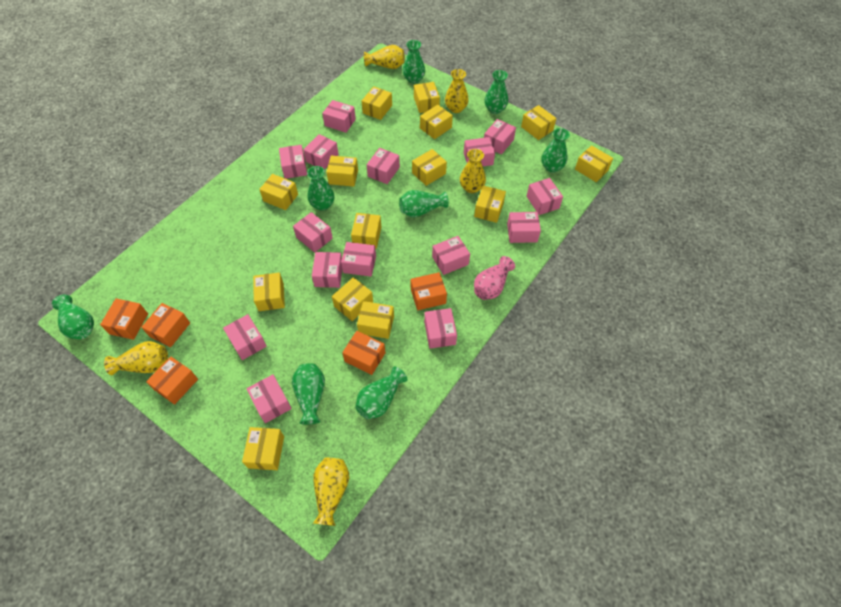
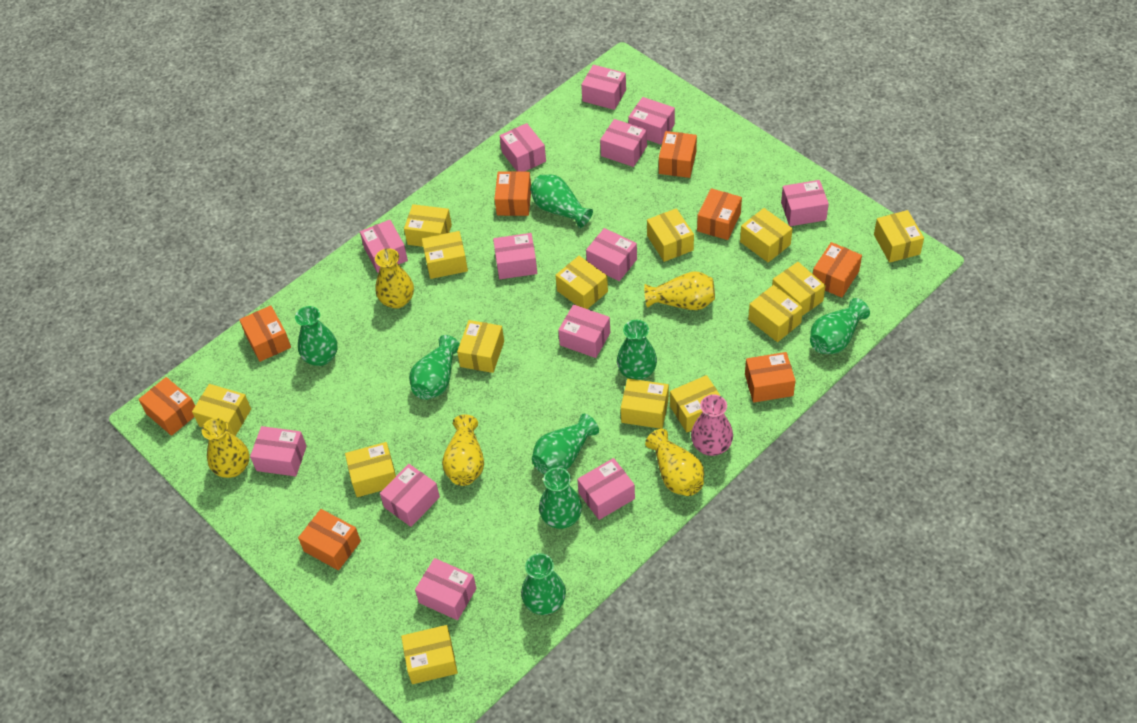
orange box: 5 -> 8
pink box: 15 -> 13

